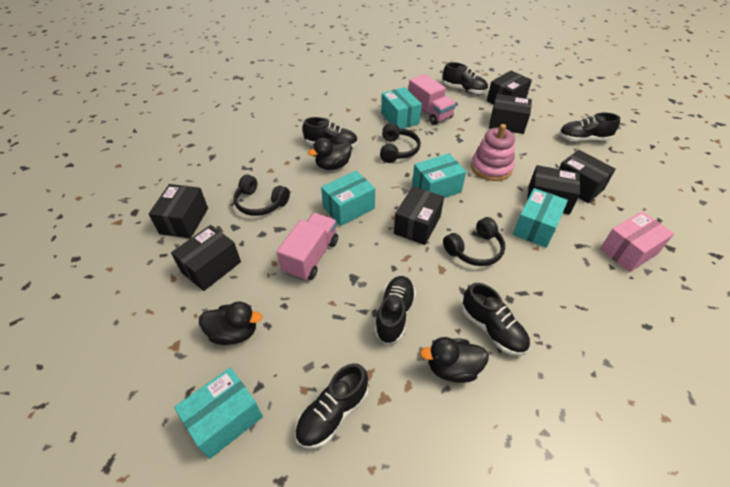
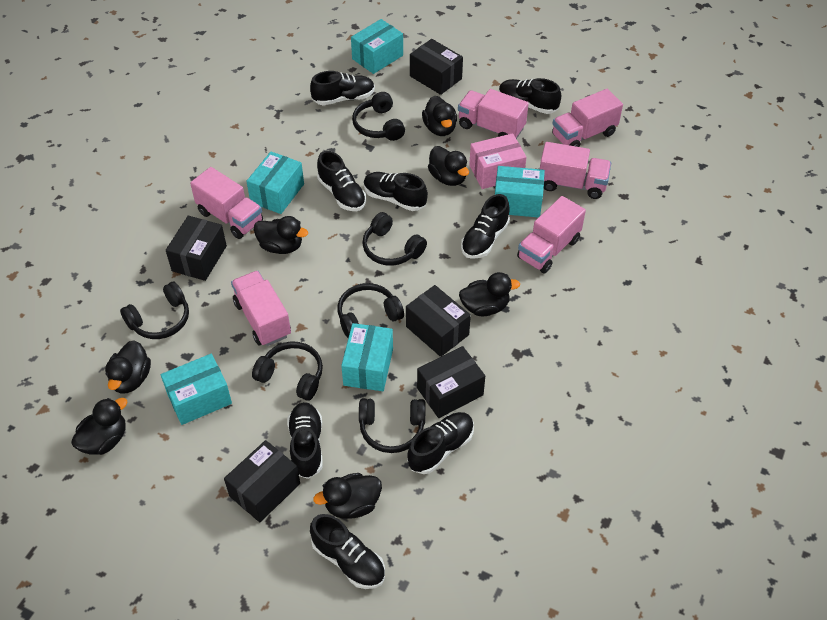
black box: 7 -> 5
black duck: 3 -> 7
black headphones: 3 -> 6
black shoe: 6 -> 8
pink stacking toy: 1 -> 0
pink truck: 2 -> 6

